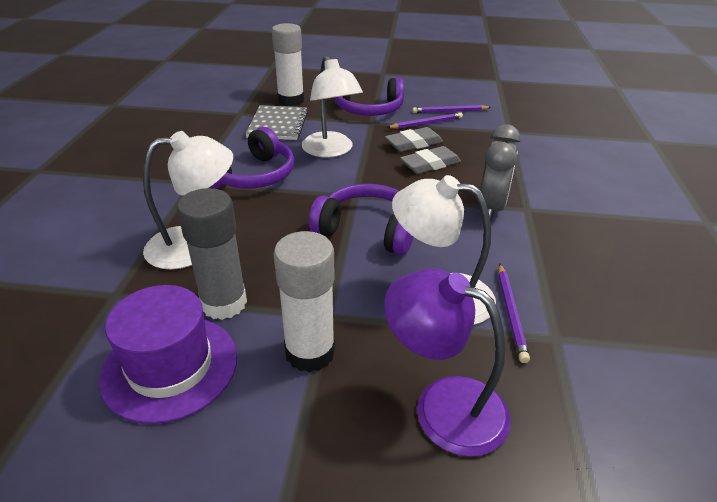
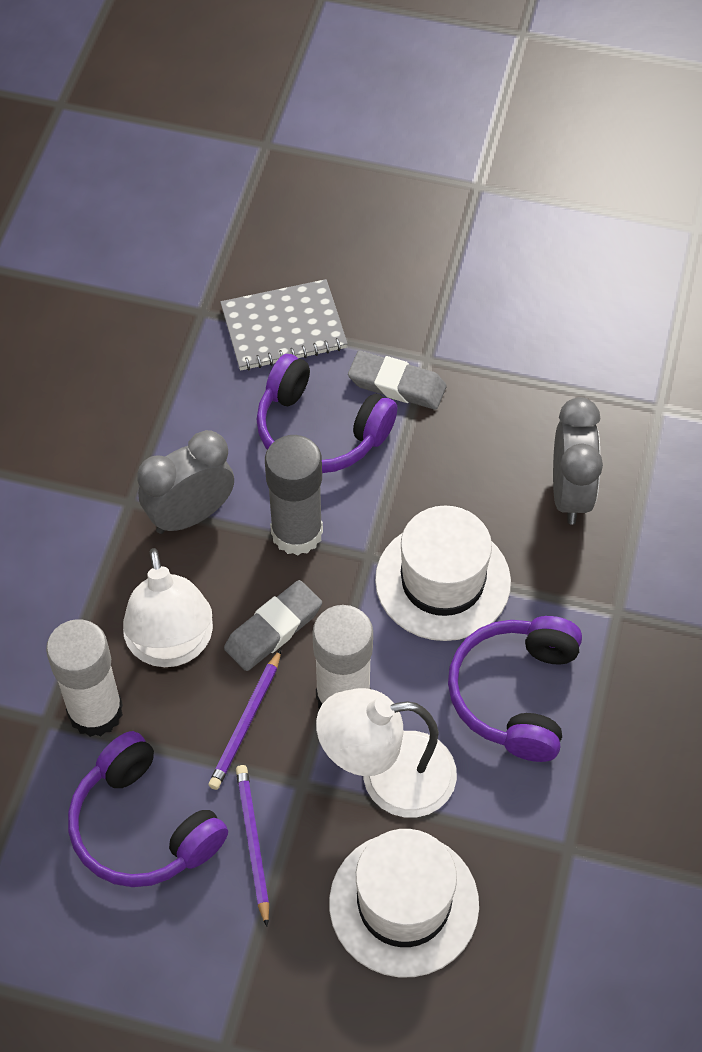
grey clock: 1 -> 2
purple hat: 1 -> 0
purple lamp: 1 -> 0
purple pencil: 3 -> 2
white hat: 0 -> 2
white lamp: 3 -> 2

